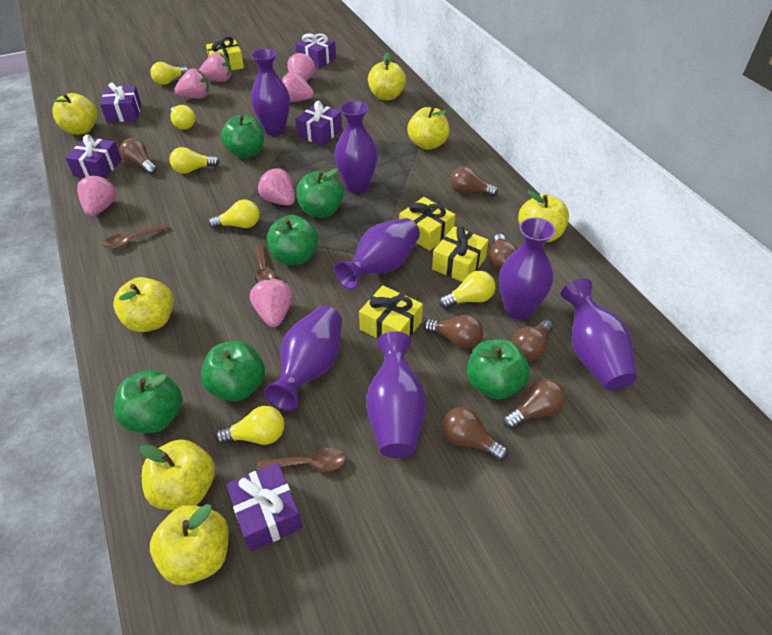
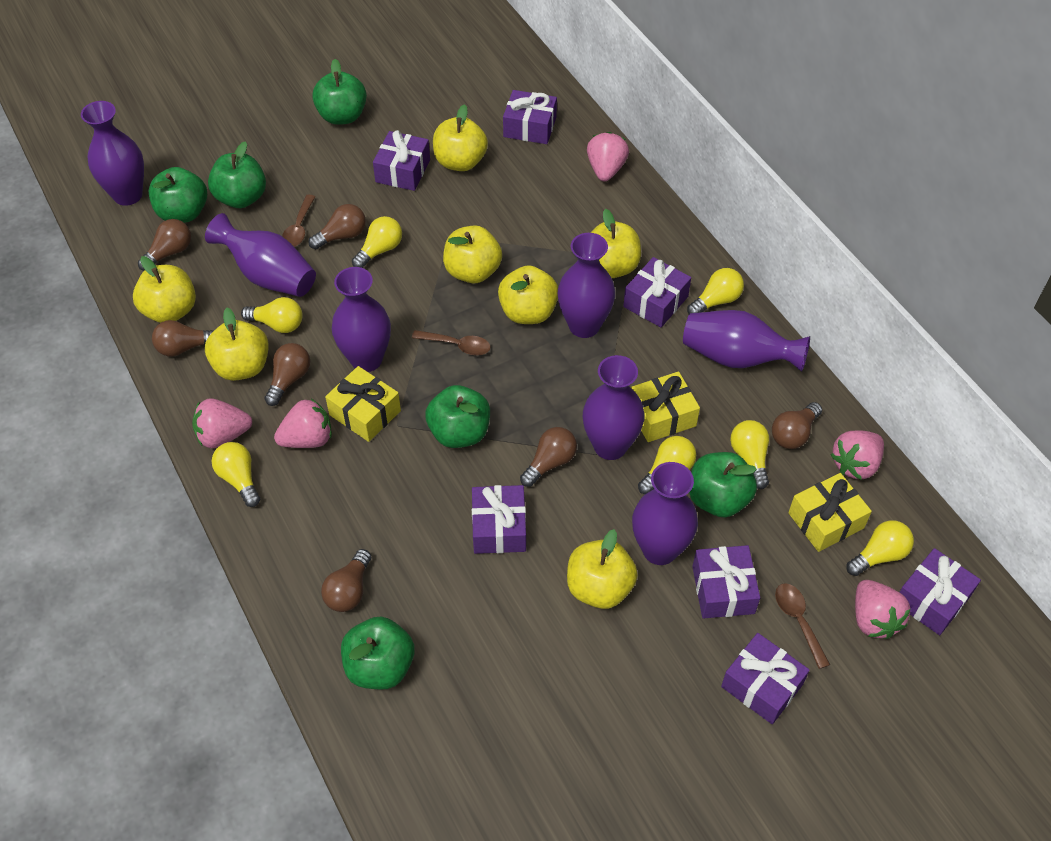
pink strawberry: 7 -> 5
purple gift: 5 -> 7
yellow gift: 4 -> 3
yellow light bulb: 6 -> 7

